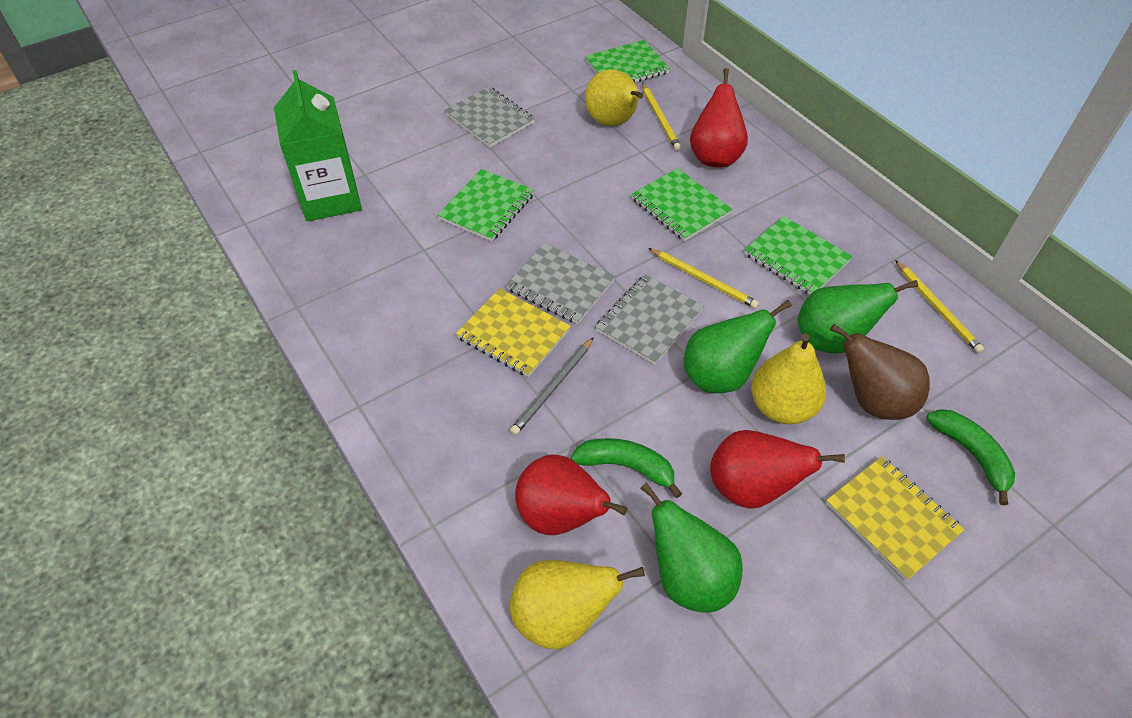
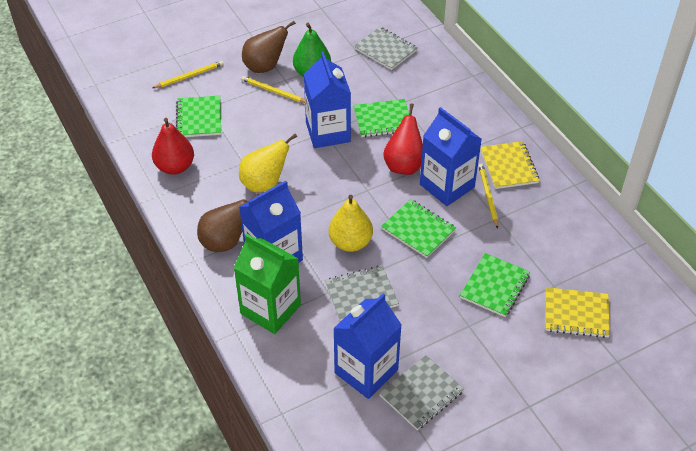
blue carton: 0 -> 4
brown pear: 1 -> 2
green banana: 2 -> 0
green pear: 3 -> 1
grey pencil: 1 -> 0
red pear: 3 -> 2
yellow pear: 3 -> 2

